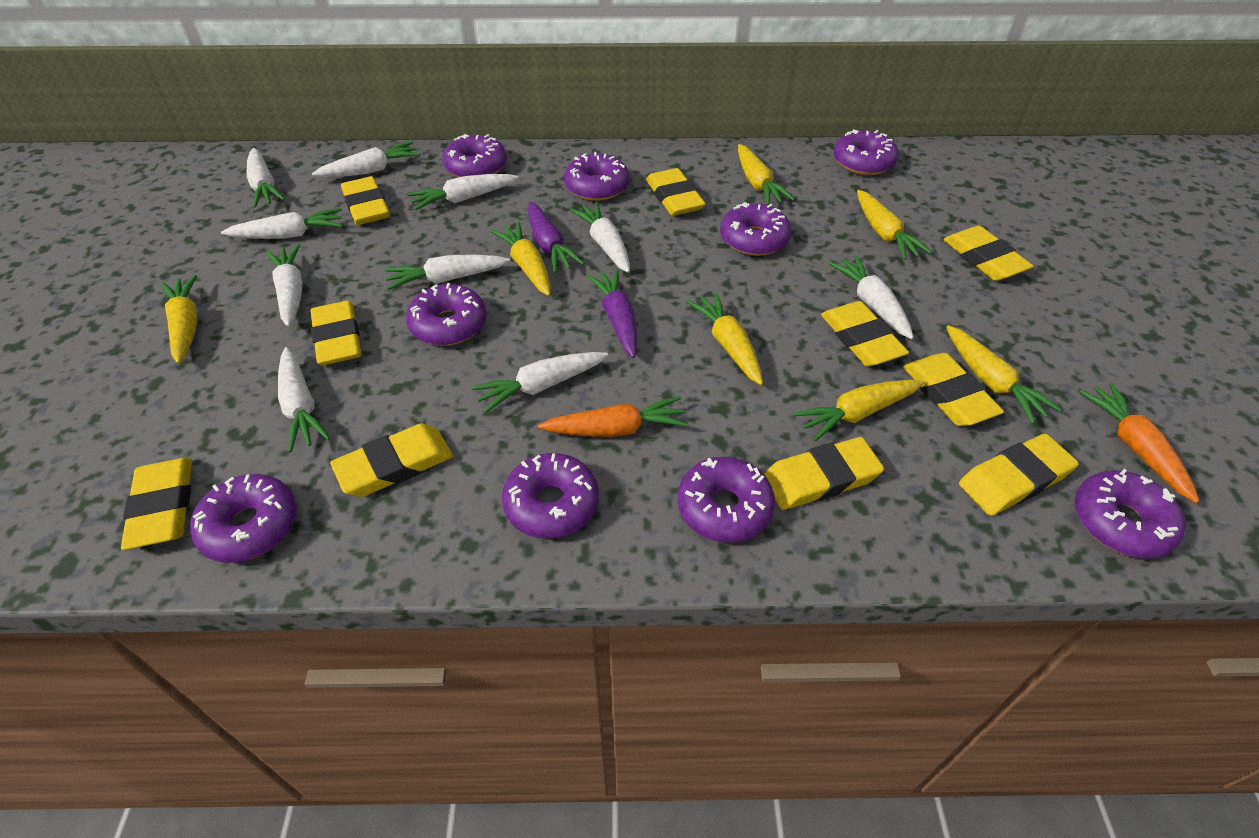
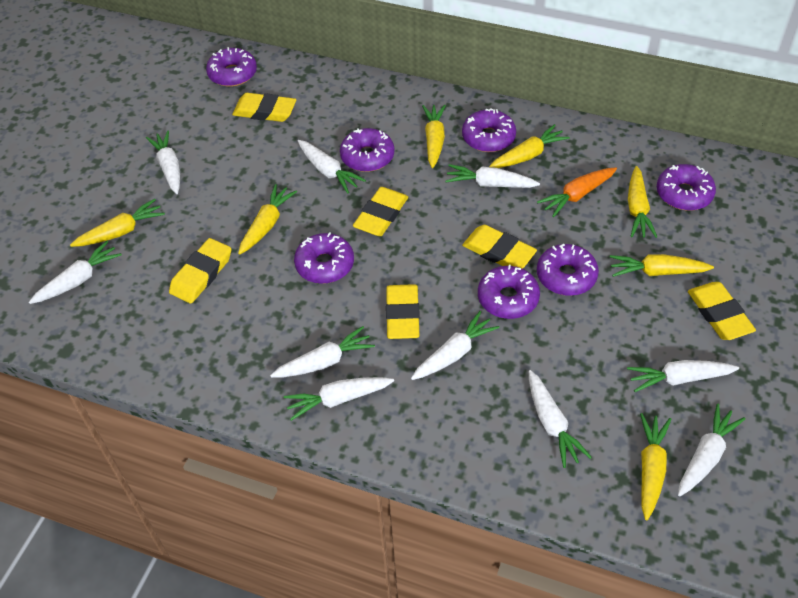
orange carrot: 2 -> 1
purple carrot: 2 -> 0
purple donut: 9 -> 7
yellow eraser: 10 -> 6

